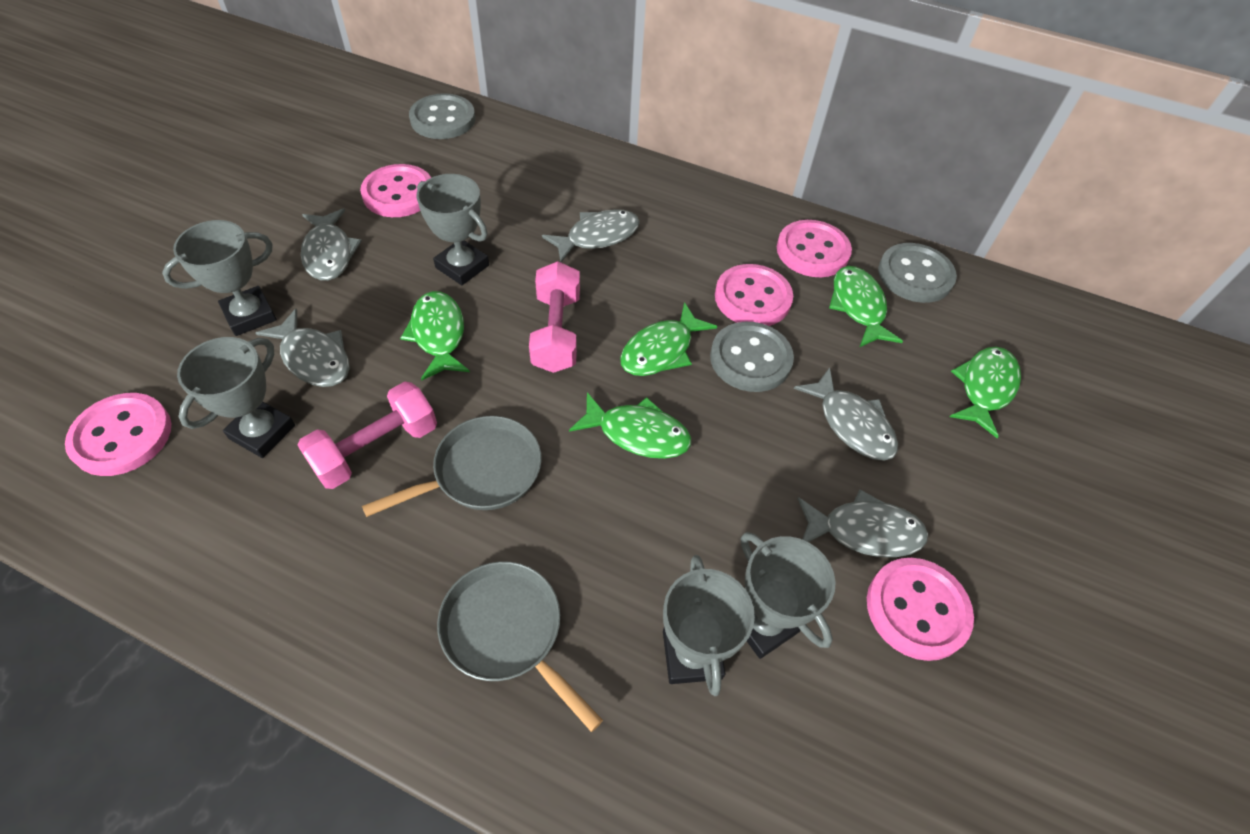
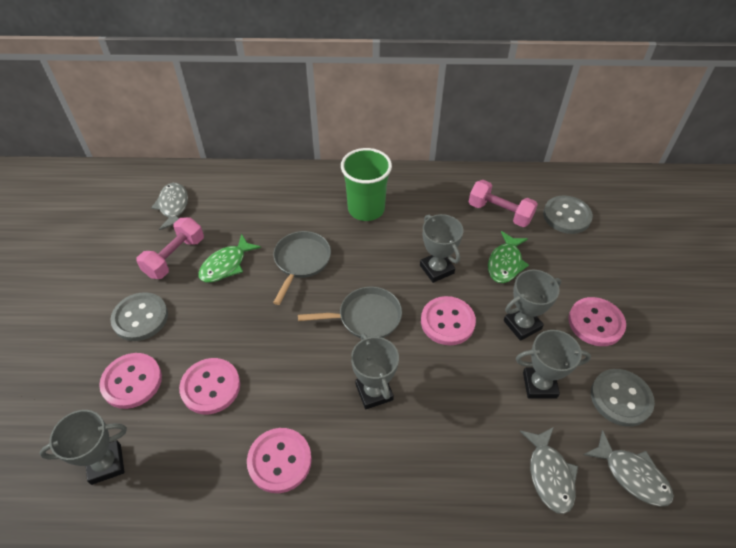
green cup: 0 -> 1
green fish: 5 -> 2
grey fish: 5 -> 3

